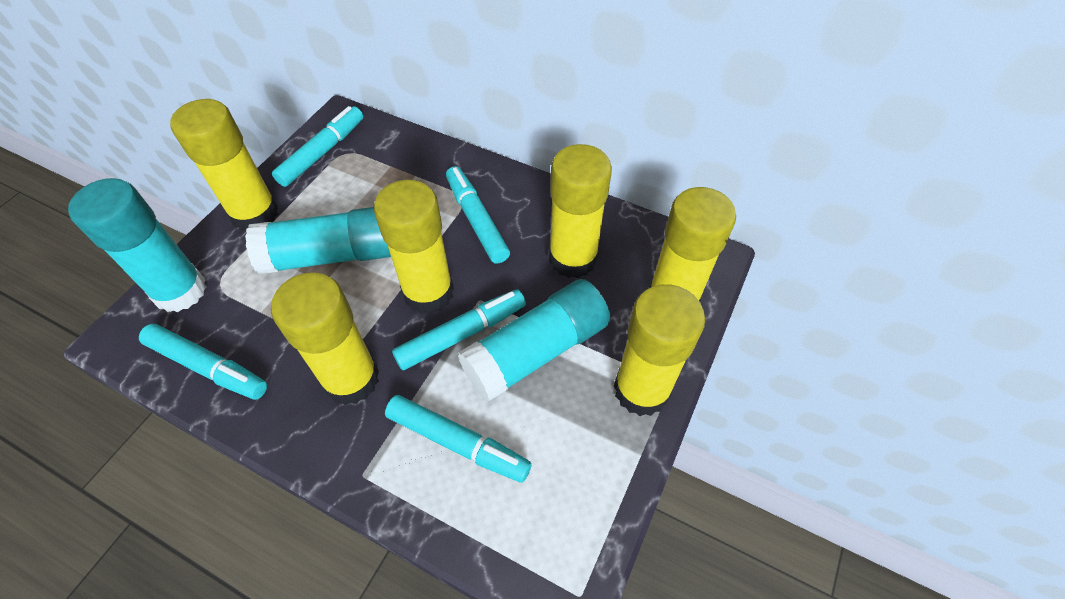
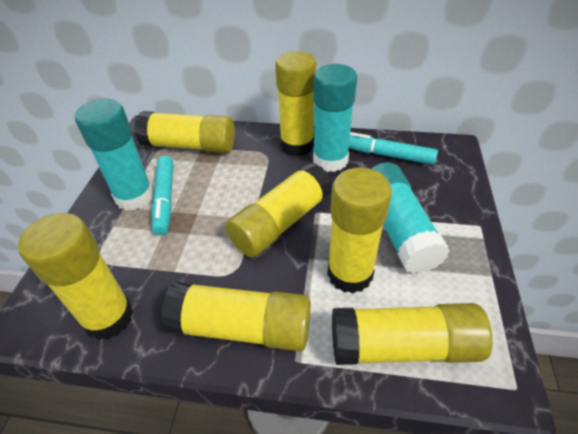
turquoise marker: 5 -> 2
yellow glue stick: 6 -> 7

